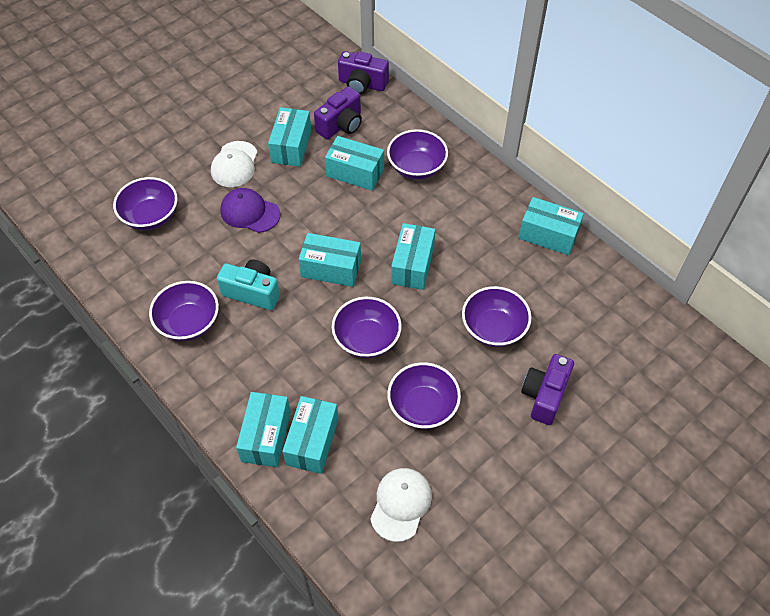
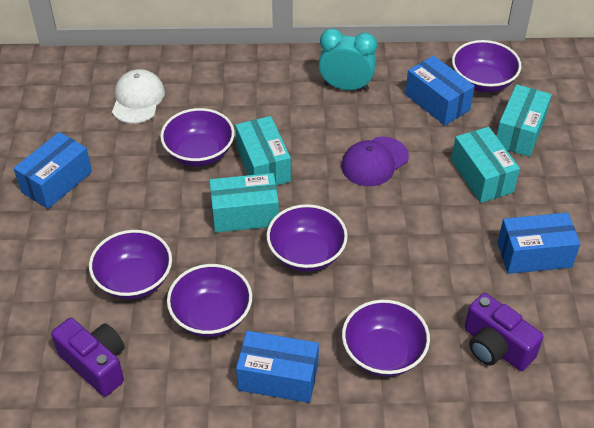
blue box: 0 -> 4
purple camera: 3 -> 2
turquoise box: 7 -> 4
turquoise camera: 1 -> 0
turquoise clock: 0 -> 1
white cap: 2 -> 1

